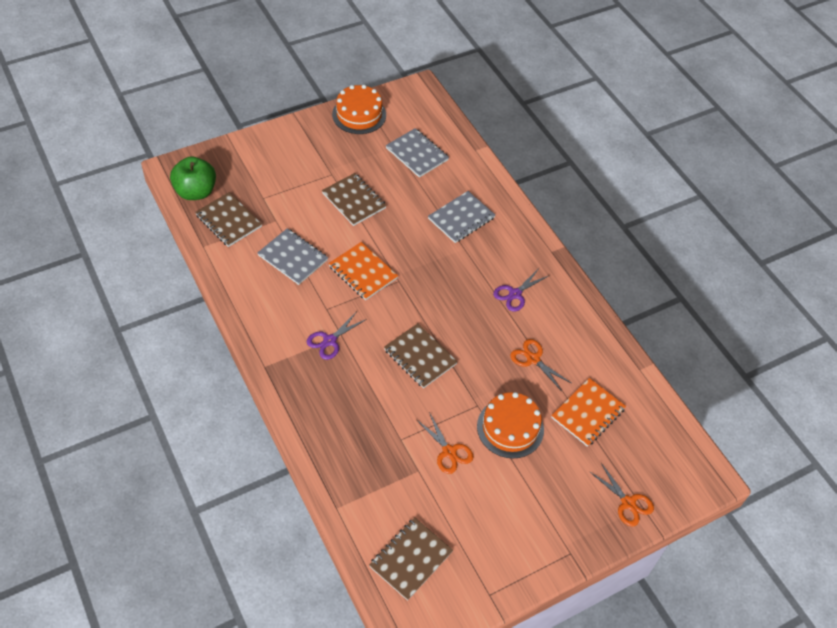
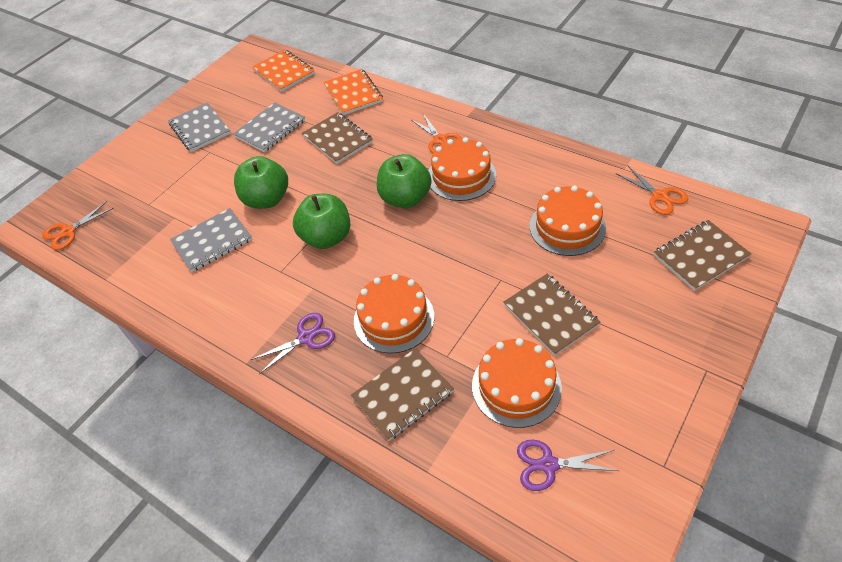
green apple: 1 -> 3
orange cake: 2 -> 4

